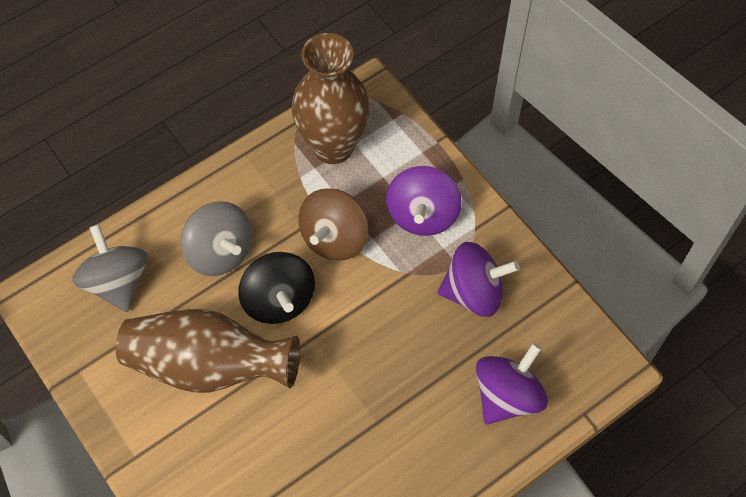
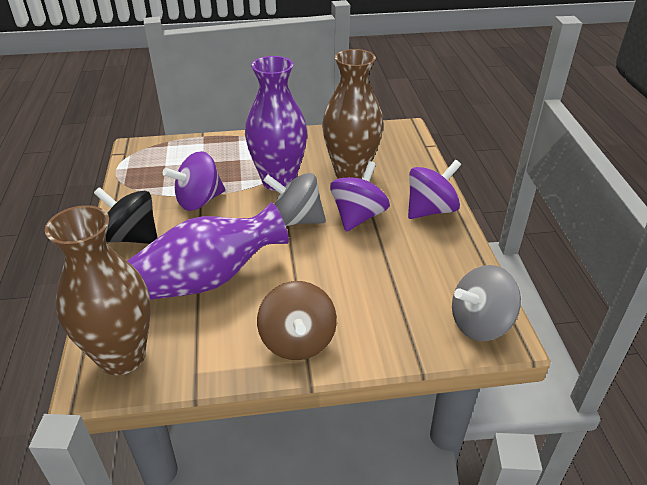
purple vase: 0 -> 2

